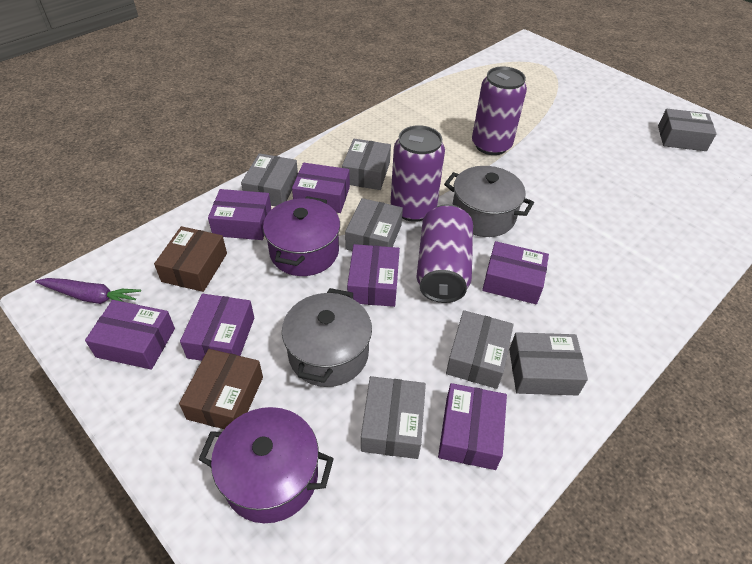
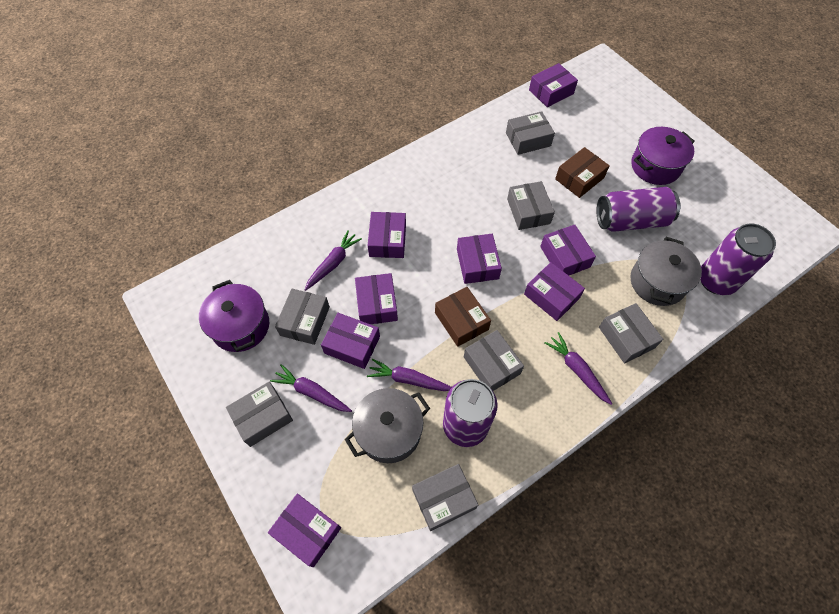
purple box: 7 -> 8
purple carrot: 1 -> 4

